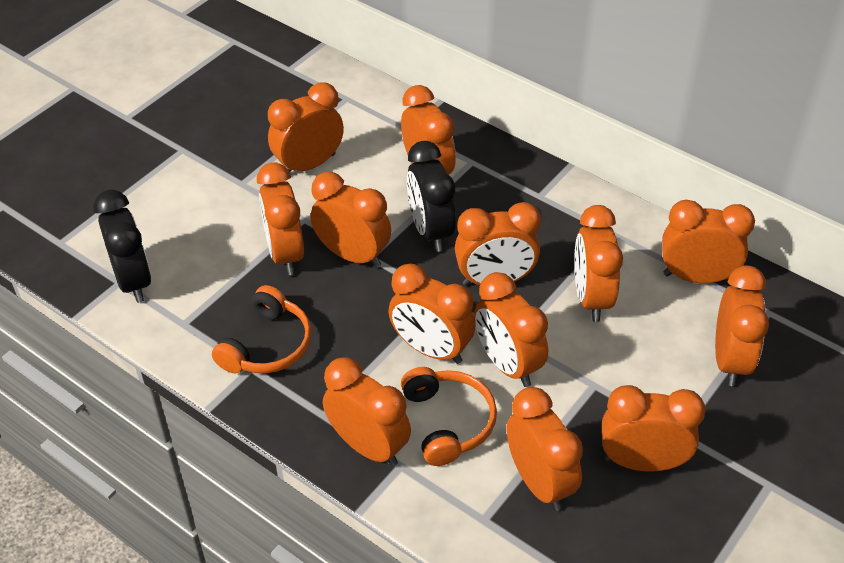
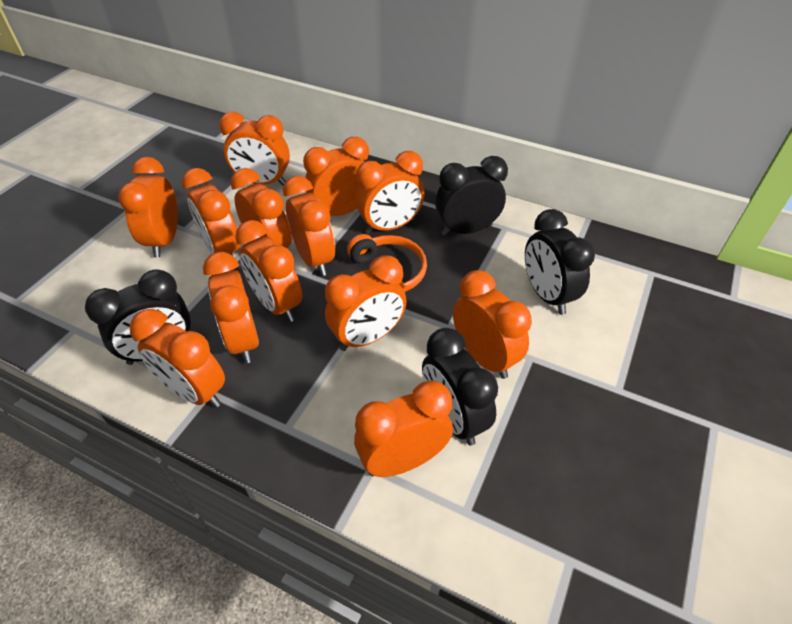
black clock: 2 -> 4
orange headphones: 2 -> 1

